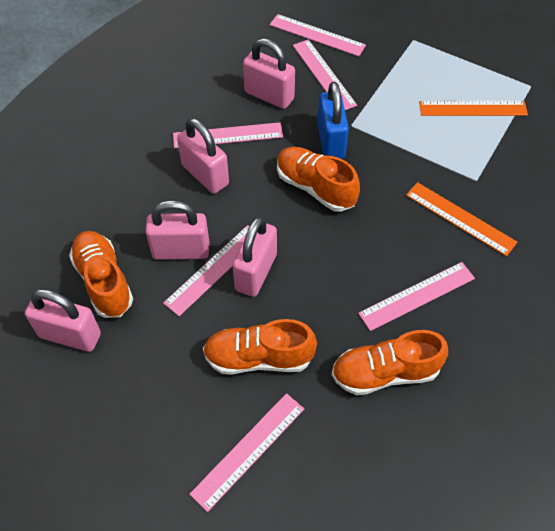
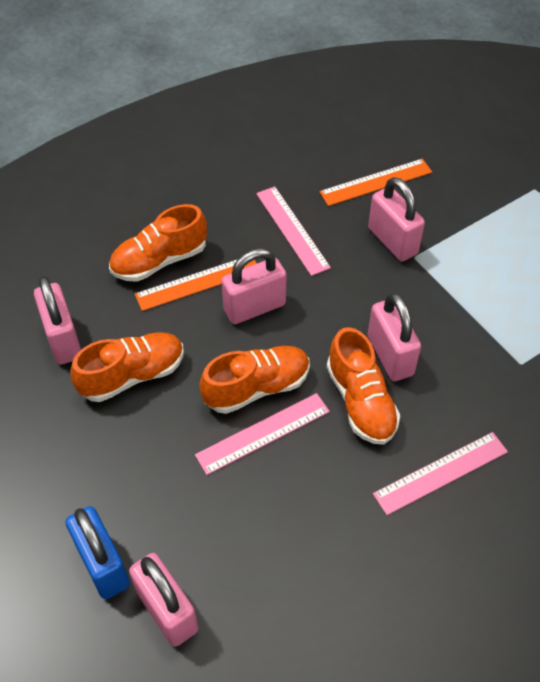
pink ruler: 6 -> 3

